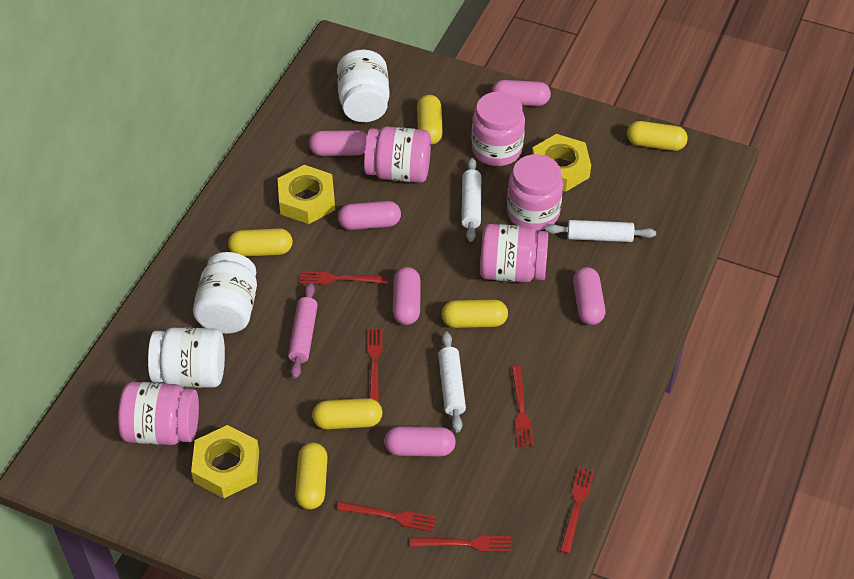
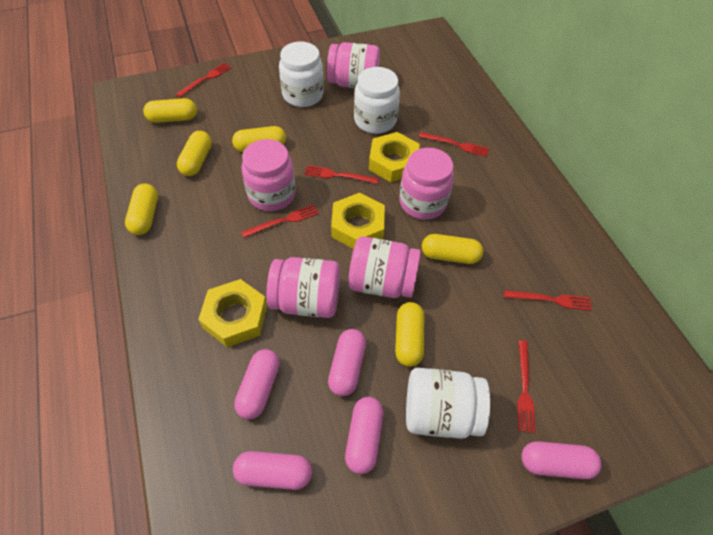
pink capsule: 6 -> 5
pink rolling pin: 1 -> 0
white rolling pin: 3 -> 0

